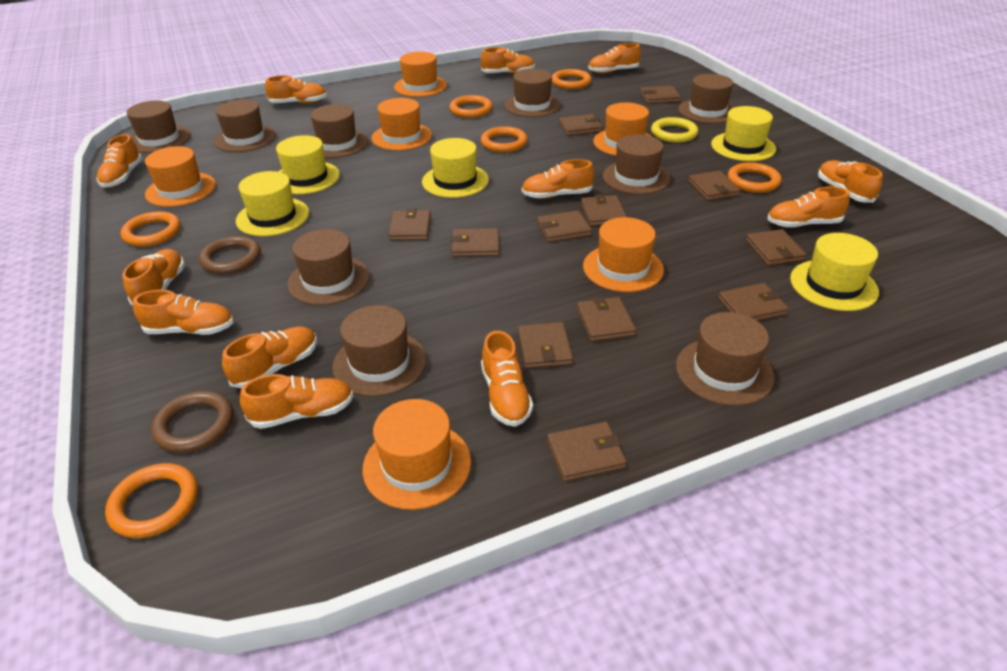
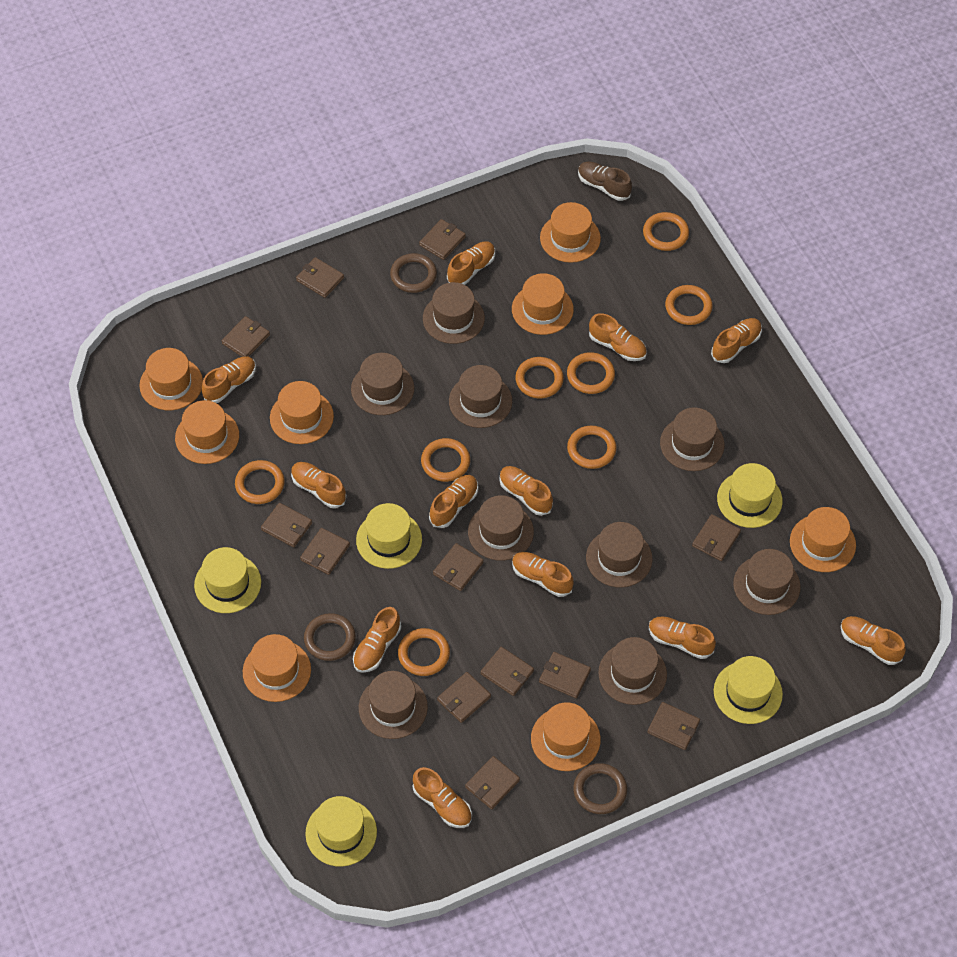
brown ring: 2 -> 3
brown shoe: 0 -> 1
orange hat: 6 -> 8
orange ring: 6 -> 8
yellow ring: 1 -> 0

